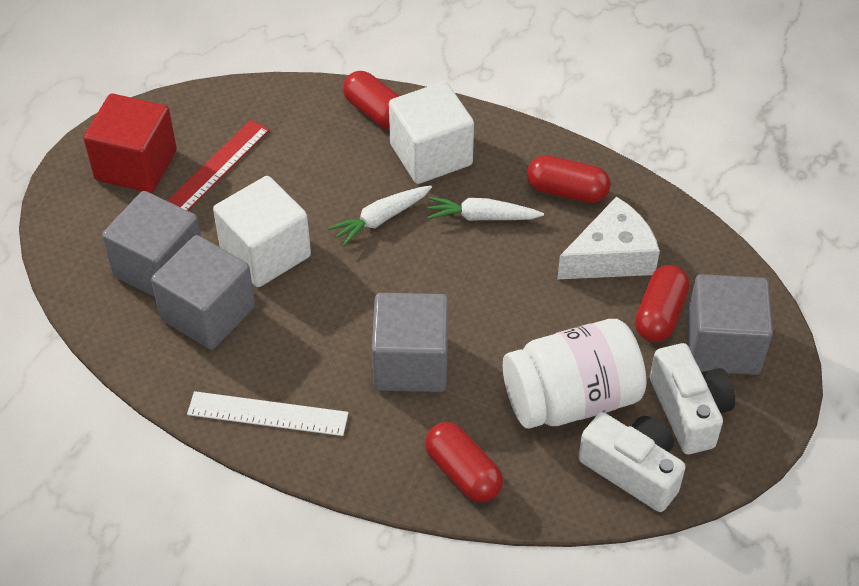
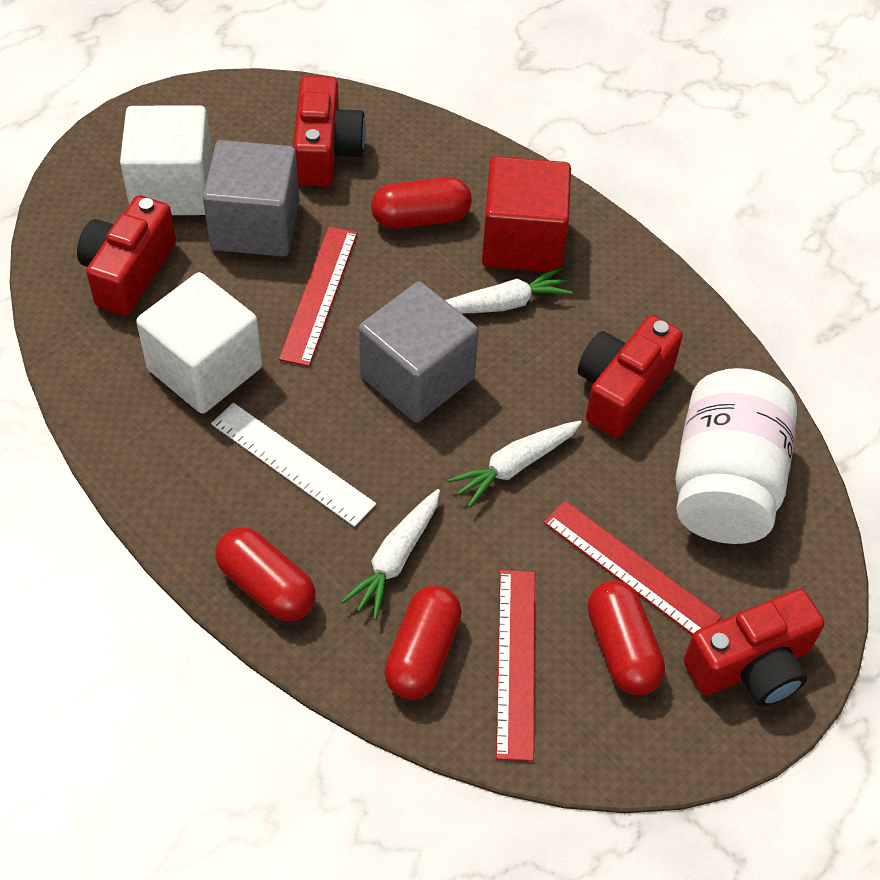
grey cube: 4 -> 2
red camera: 0 -> 4
red ruler: 1 -> 3
white camera: 2 -> 0
white carrot: 2 -> 3
white cheese: 1 -> 0

